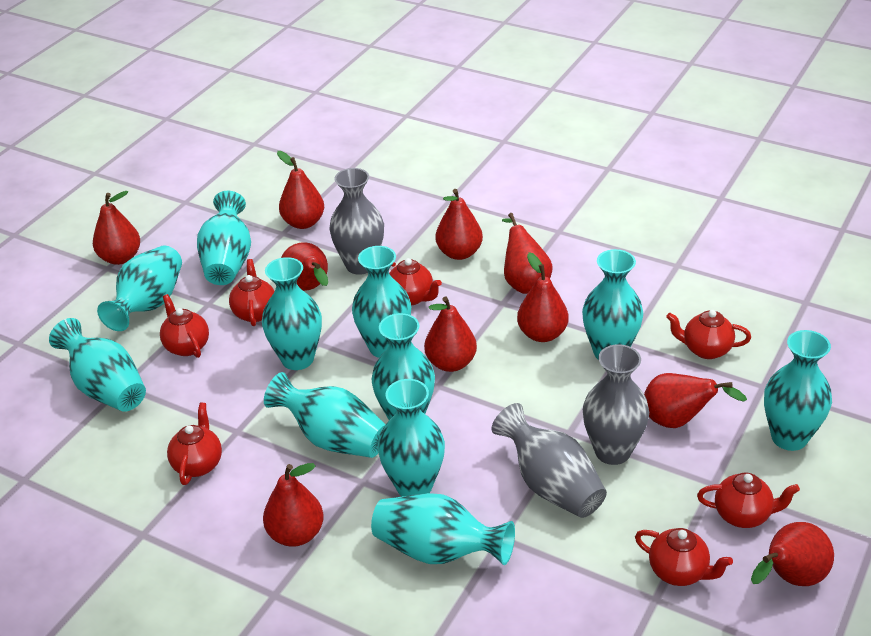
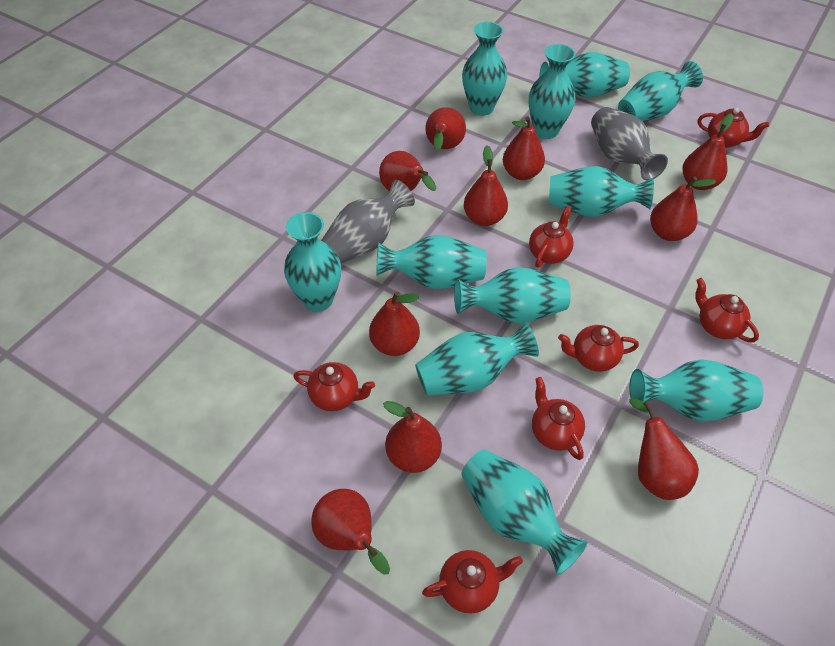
grey vase: 3 -> 2

